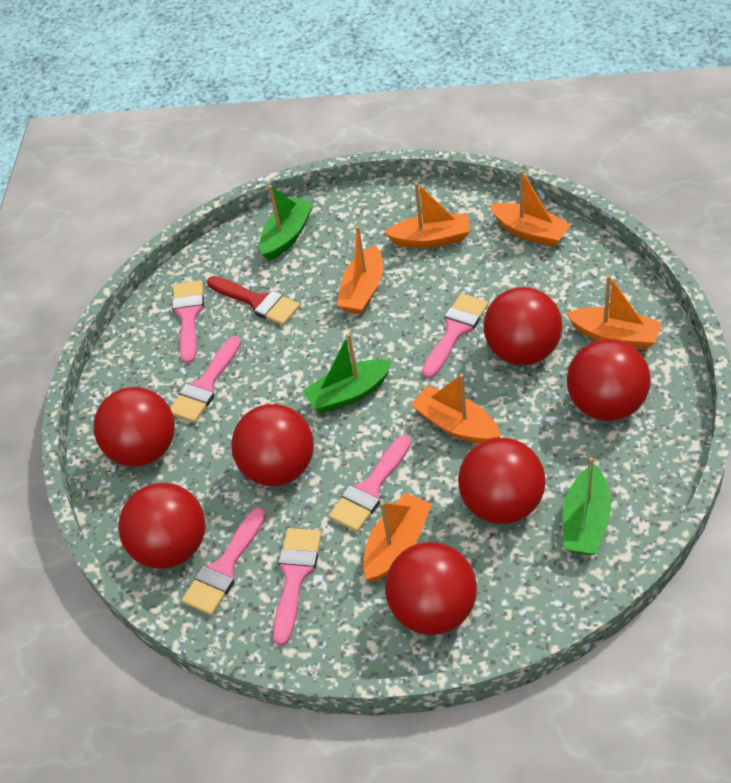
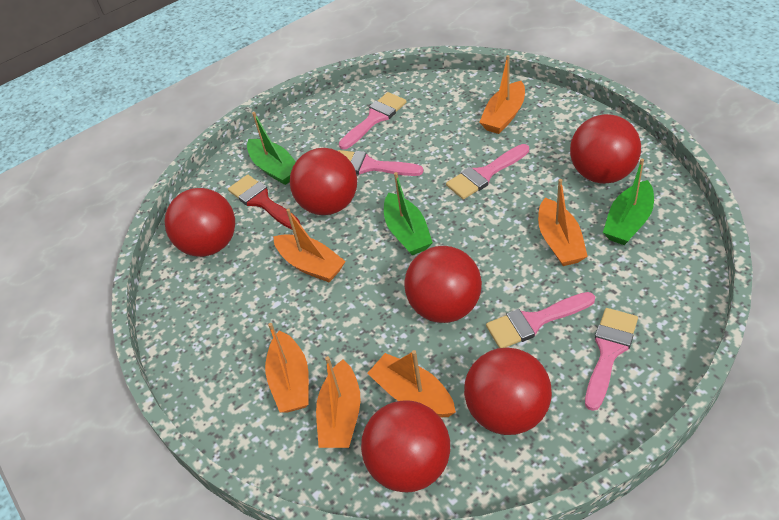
pink brush: 6 -> 5
red ball: 7 -> 6

